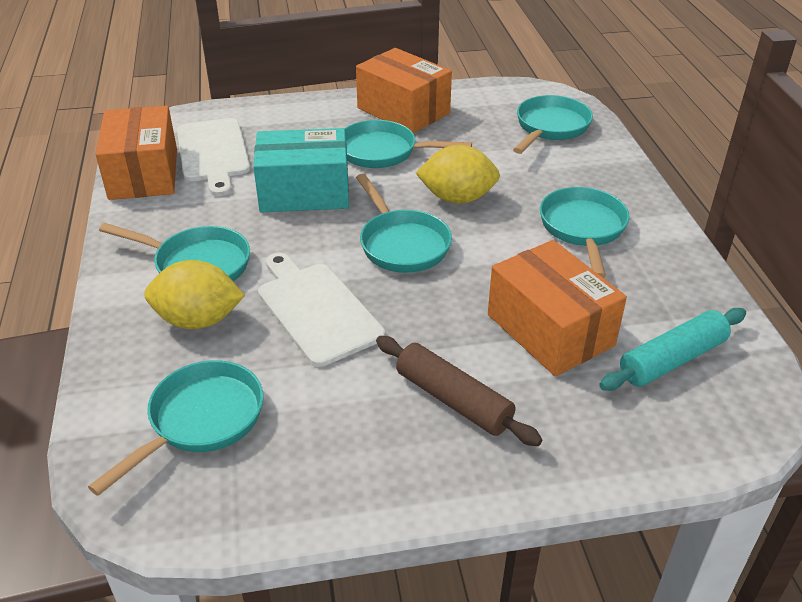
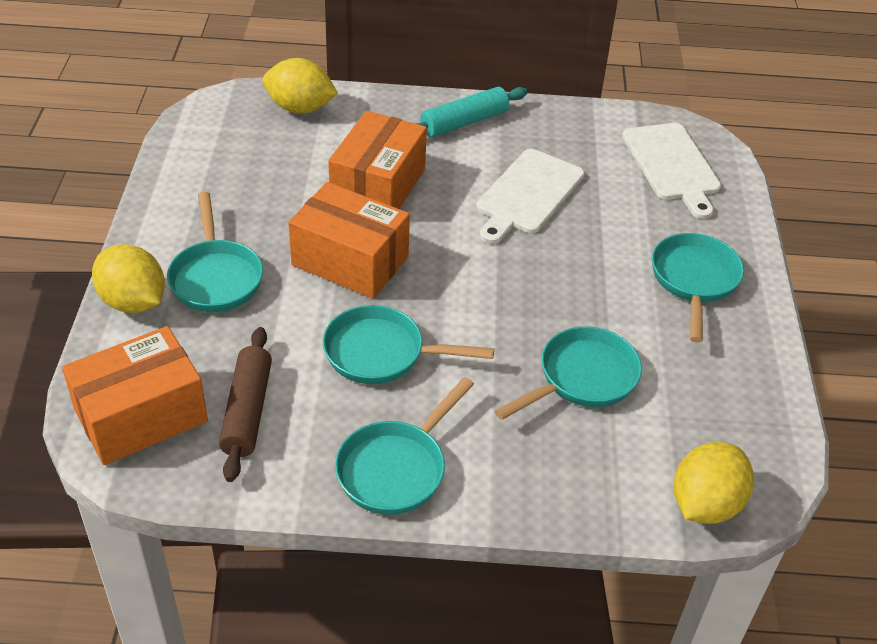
turquoise box: 1 -> 0
turquoise pan: 6 -> 5
yellow lemon: 2 -> 3

